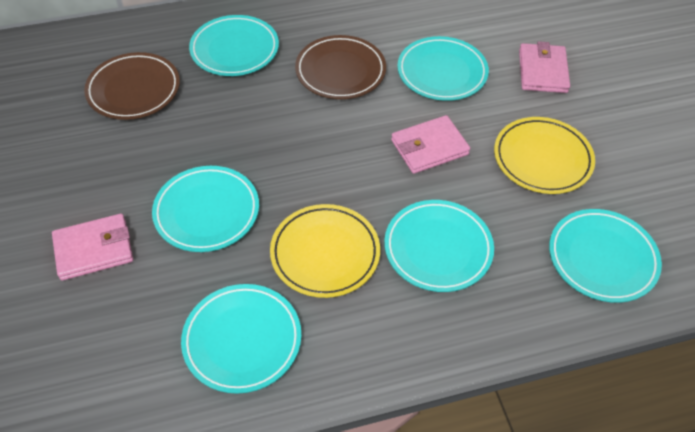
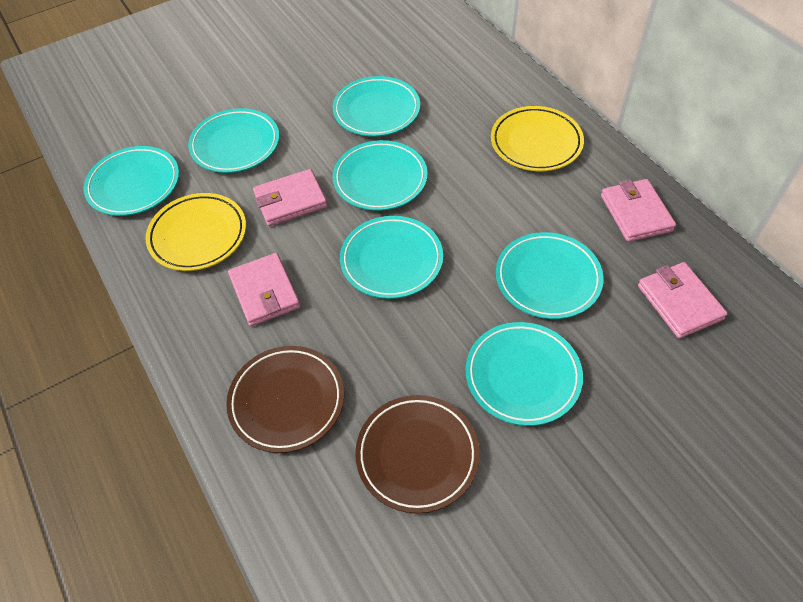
pink wallet: 3 -> 4
turquoise plate: 6 -> 7

